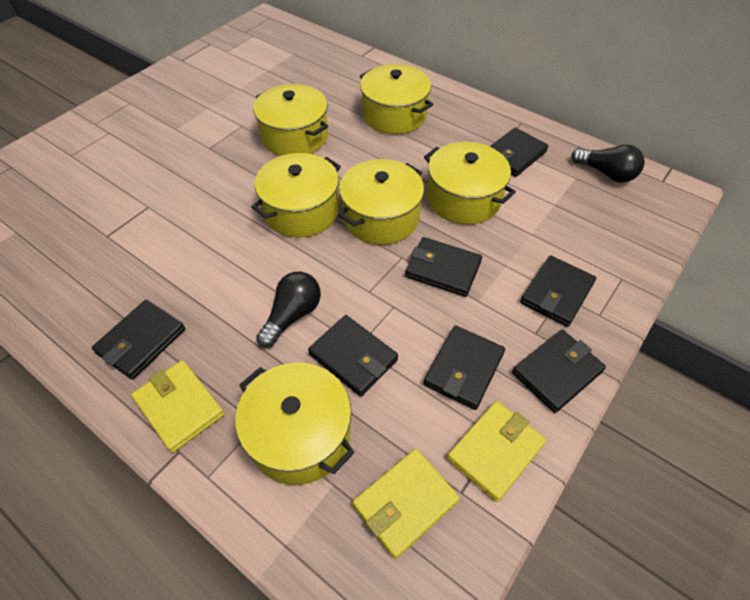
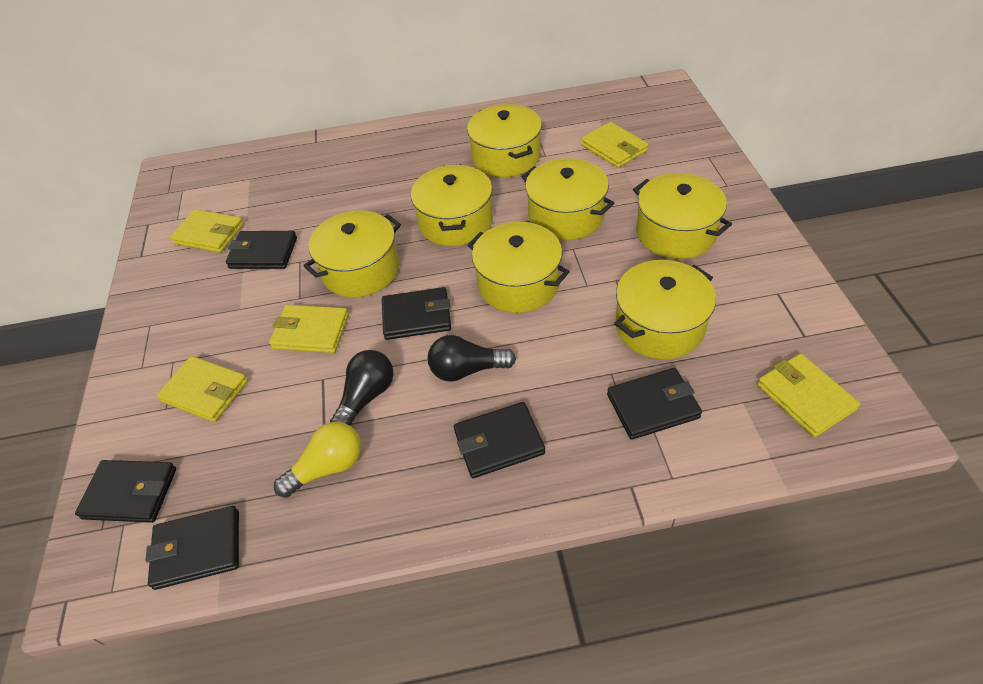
black wallet: 7 -> 6
yellow light bulb: 0 -> 1
yellow pot: 6 -> 7
yellow wallet: 3 -> 5

